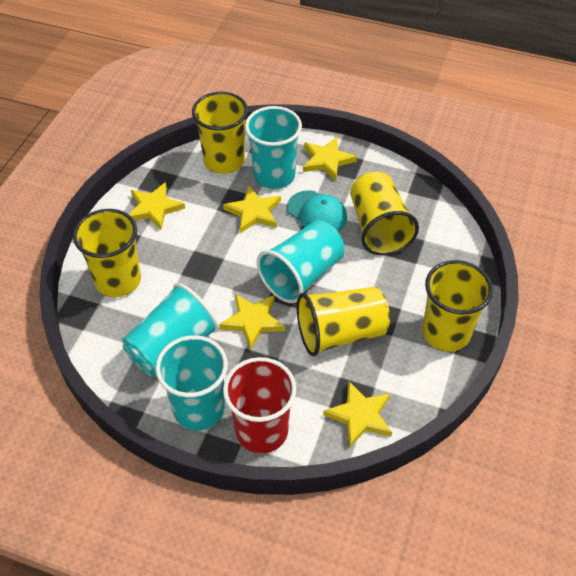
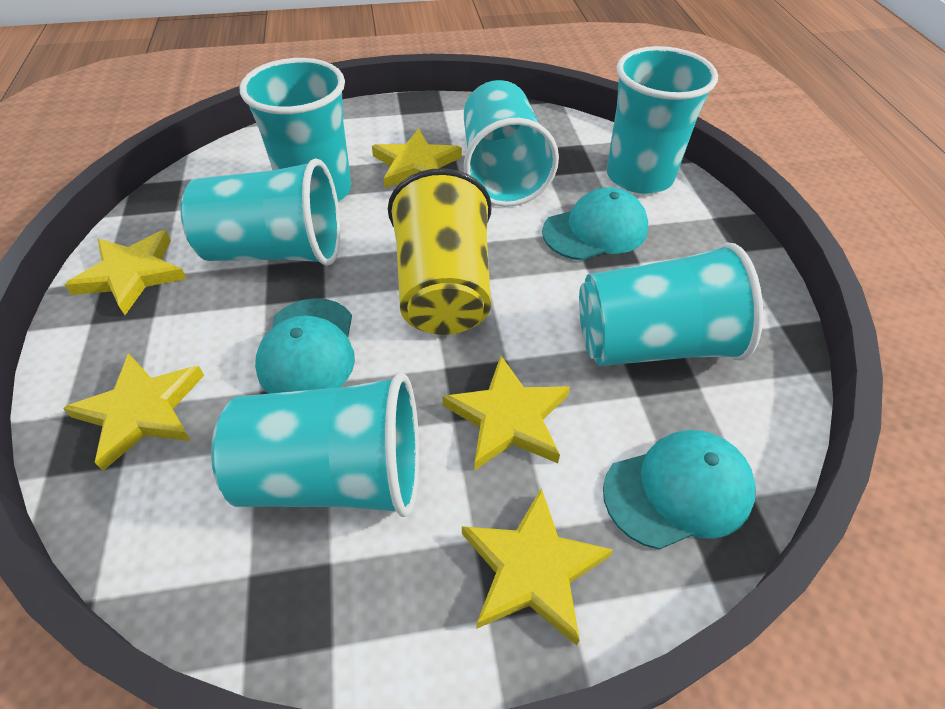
red cup: 1 -> 0
turquoise cap: 1 -> 3
turquoise cup: 4 -> 6
yellow cup: 5 -> 1

